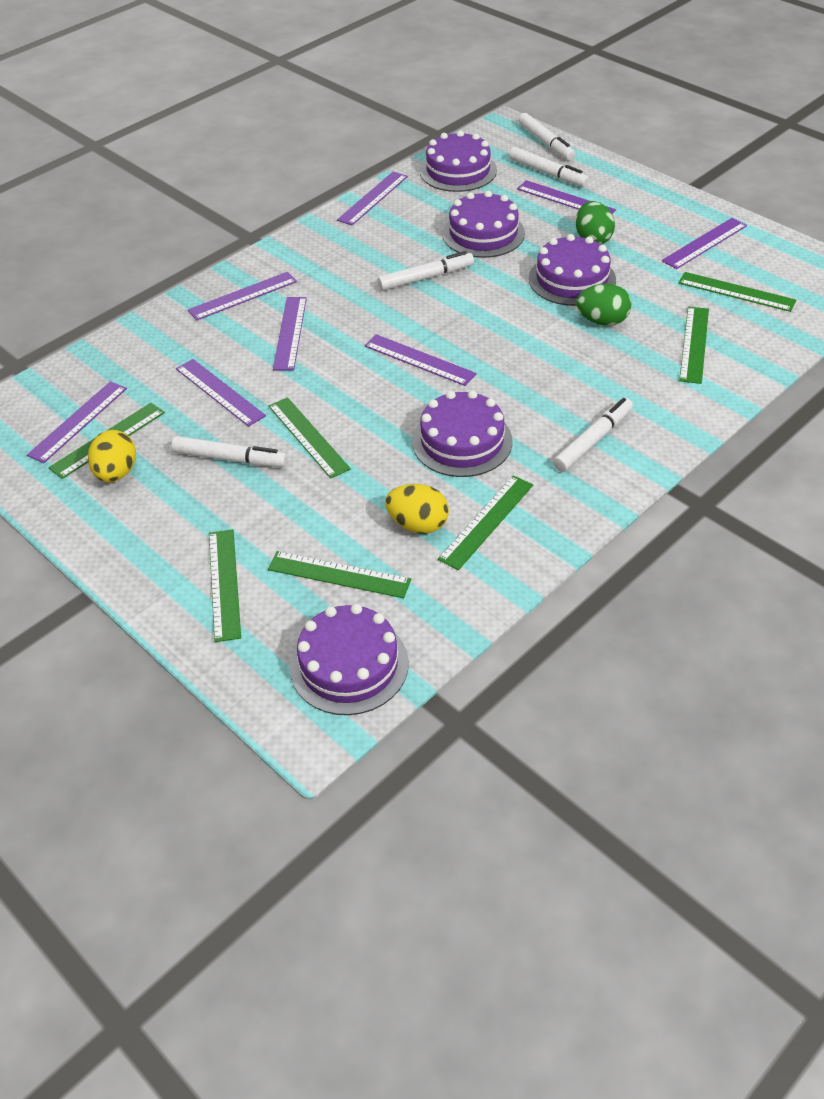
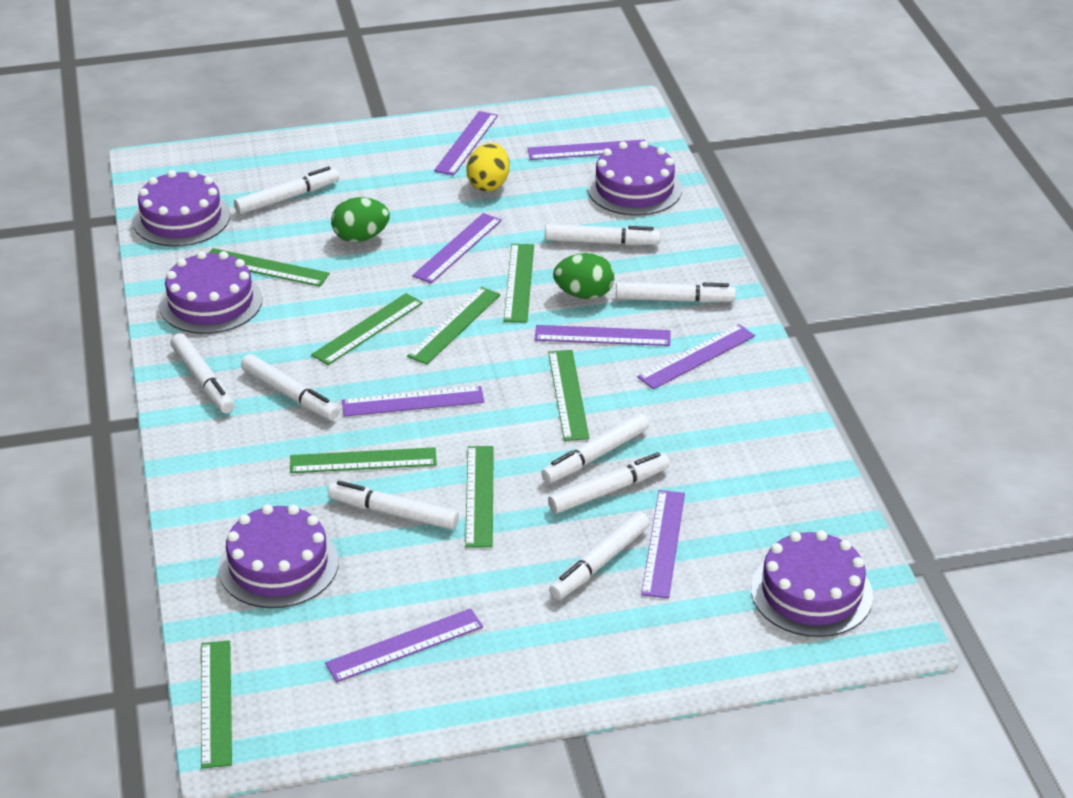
green ruler: 7 -> 8
white marker: 5 -> 9
yellow egg: 2 -> 1

